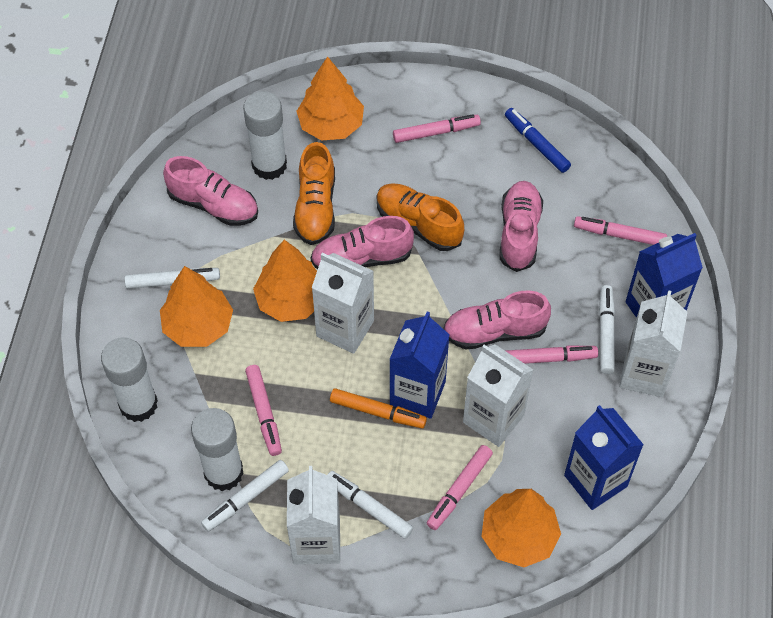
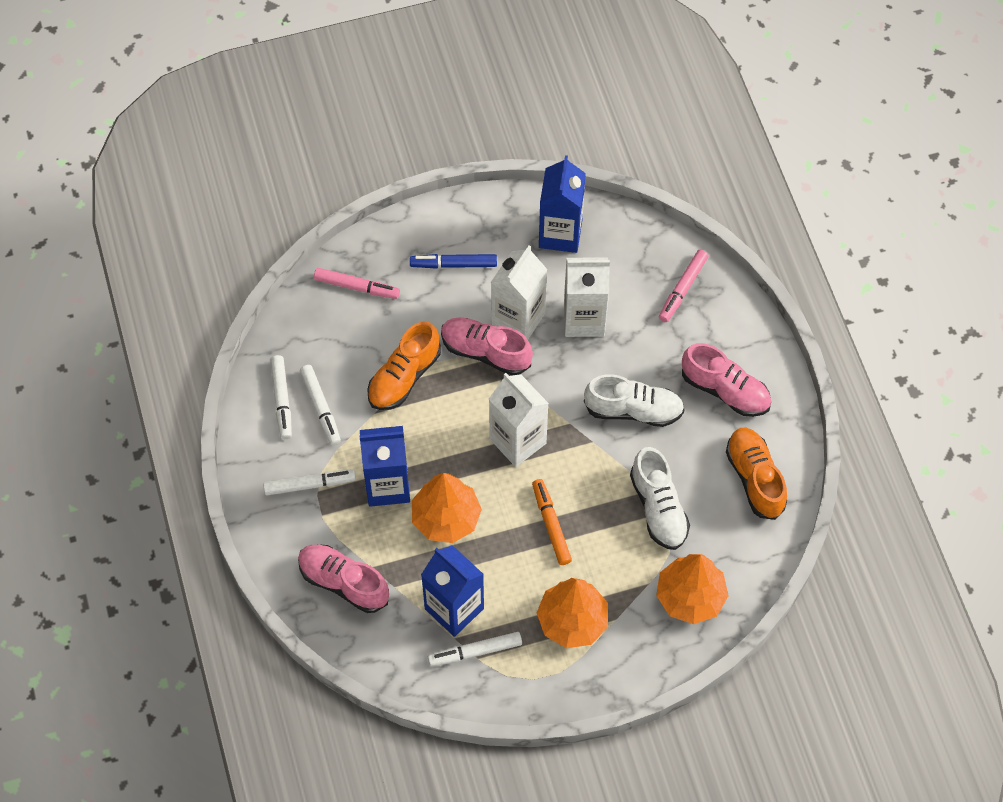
orange tree: 4 -> 3
pink marker: 5 -> 2
pink shoe: 4 -> 3
white carton: 4 -> 3
white glue stick: 3 -> 0
white shoe: 0 -> 2

